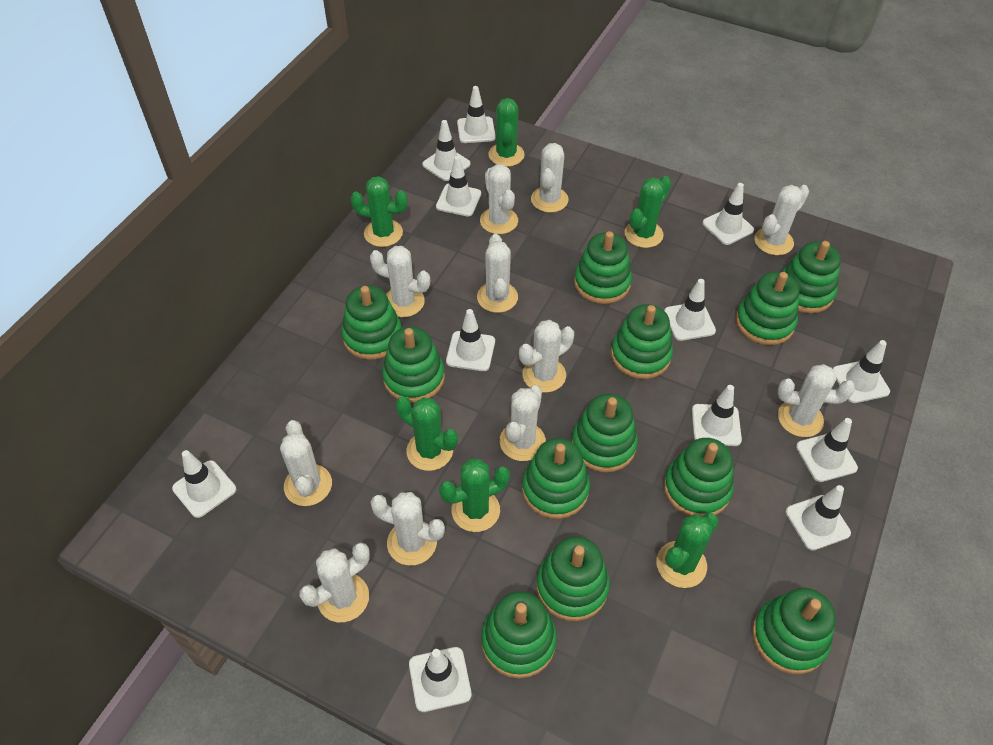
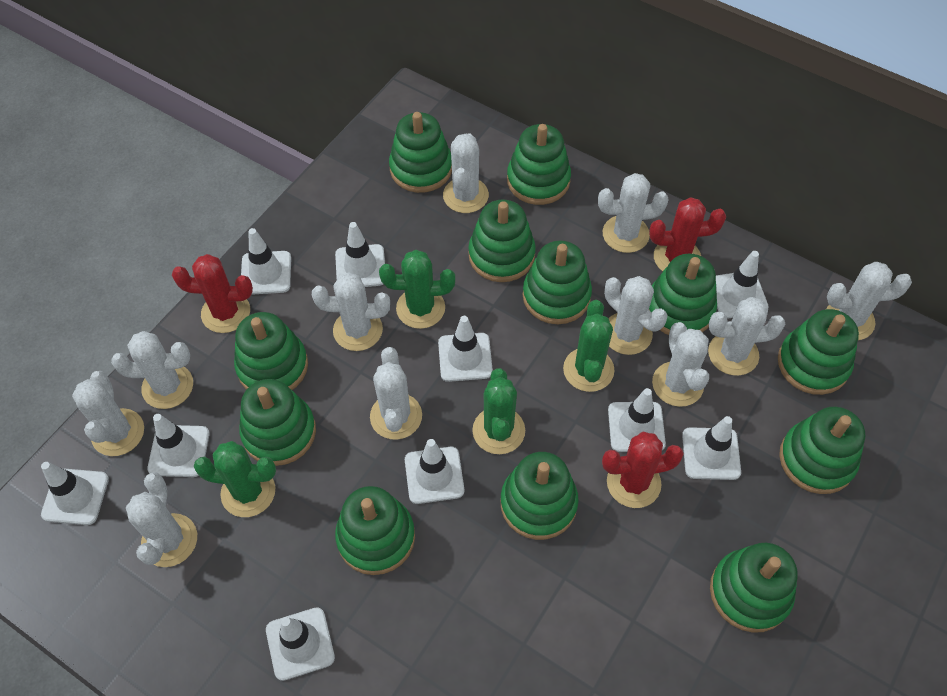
green cactus: 6 -> 4
red cactus: 0 -> 3
white traffic cone: 12 -> 10

